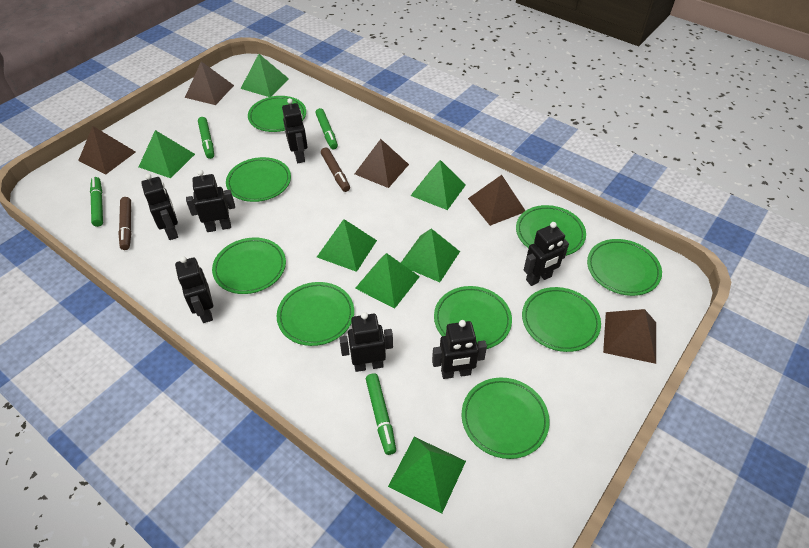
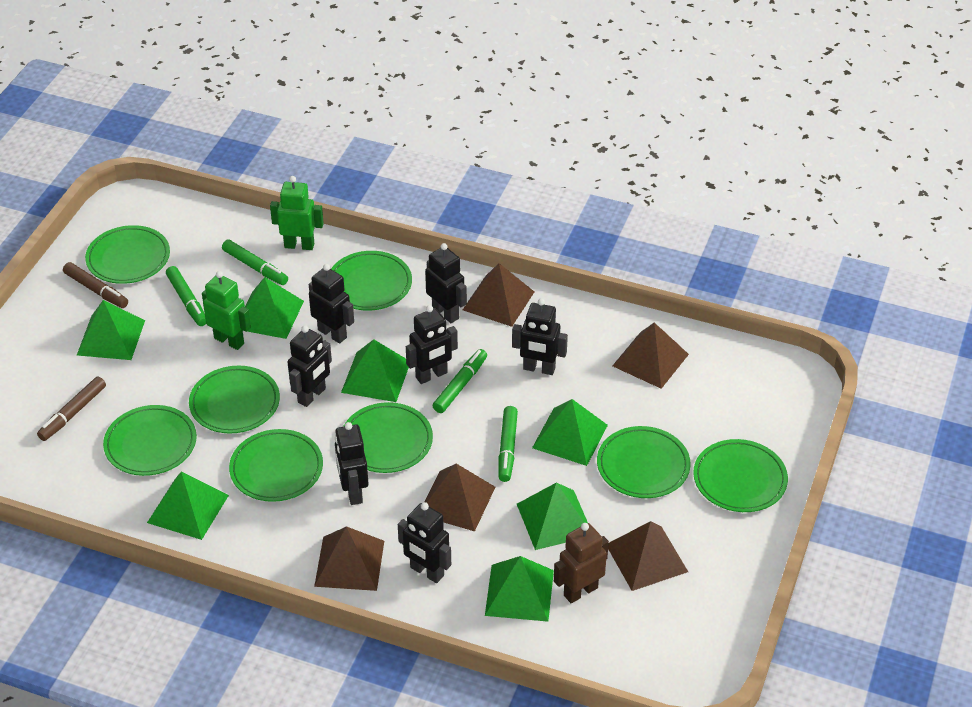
brown robot: 0 -> 1
green plate: 9 -> 8
green robot: 0 -> 2

